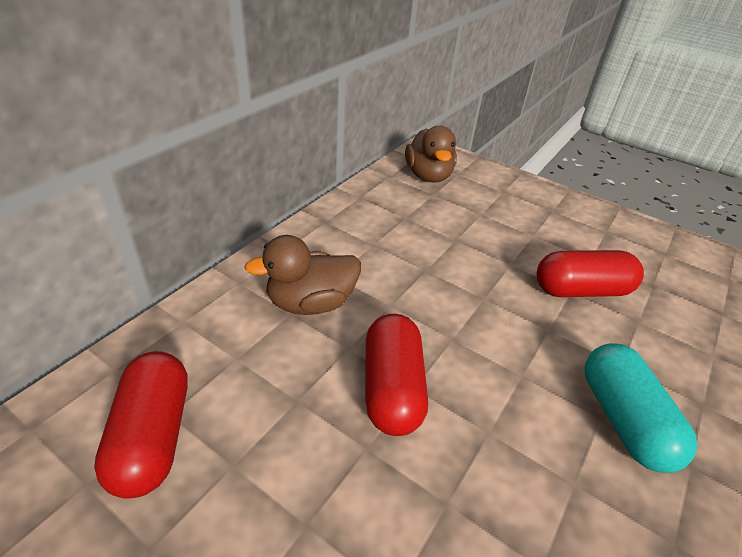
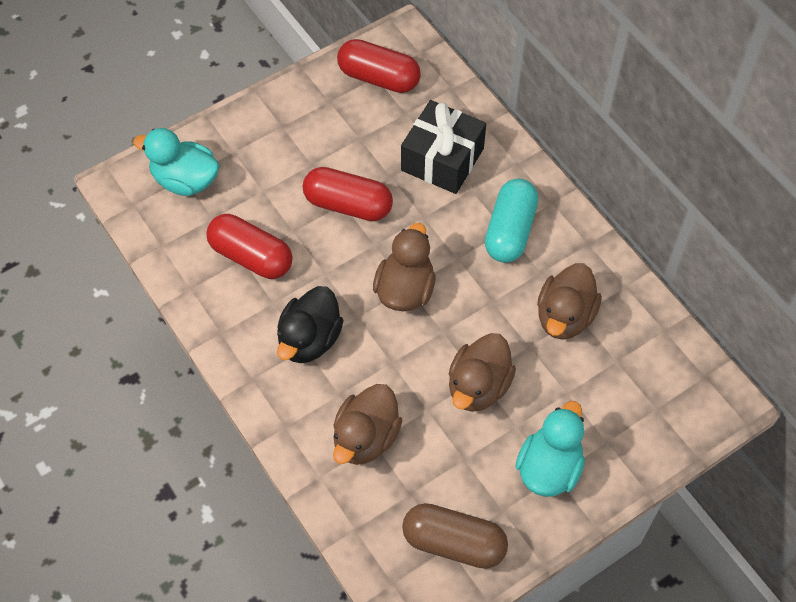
black duck: 0 -> 1
black gift: 0 -> 1
brown capsule: 0 -> 1
brown duck: 2 -> 4
turquoise duck: 0 -> 2

